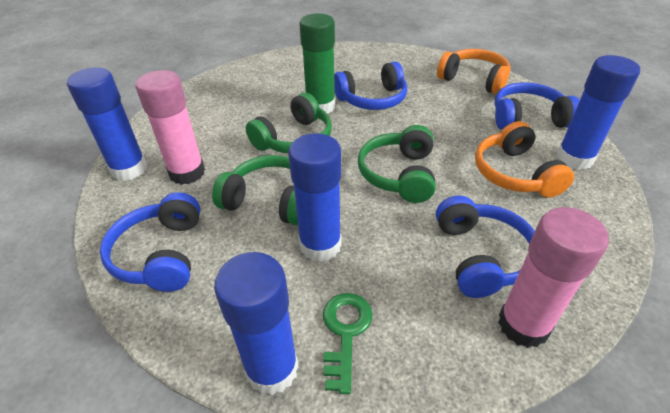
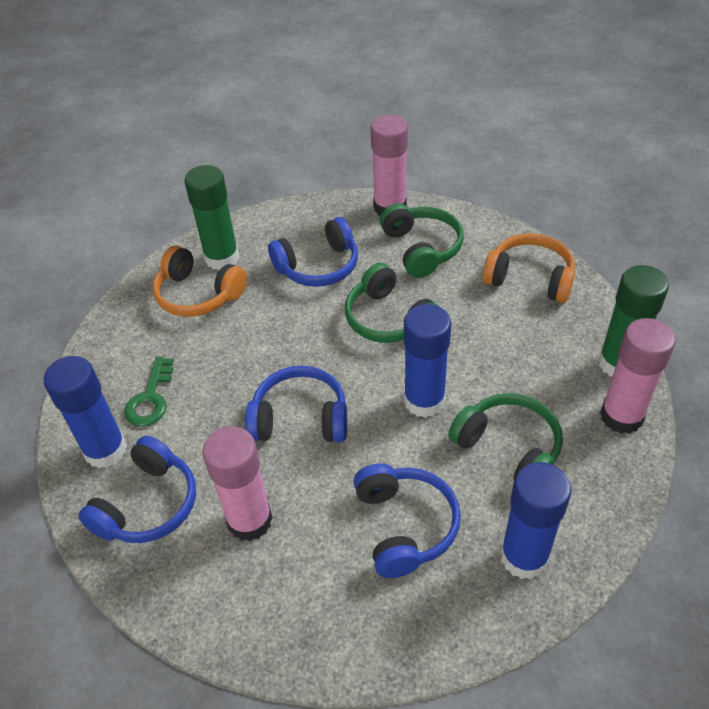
blue glue stick: 4 -> 3
green glue stick: 1 -> 2
pink glue stick: 2 -> 3

